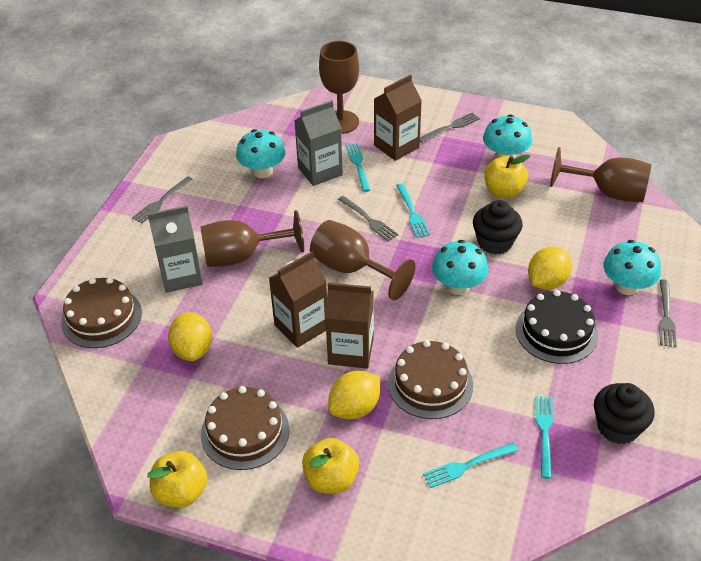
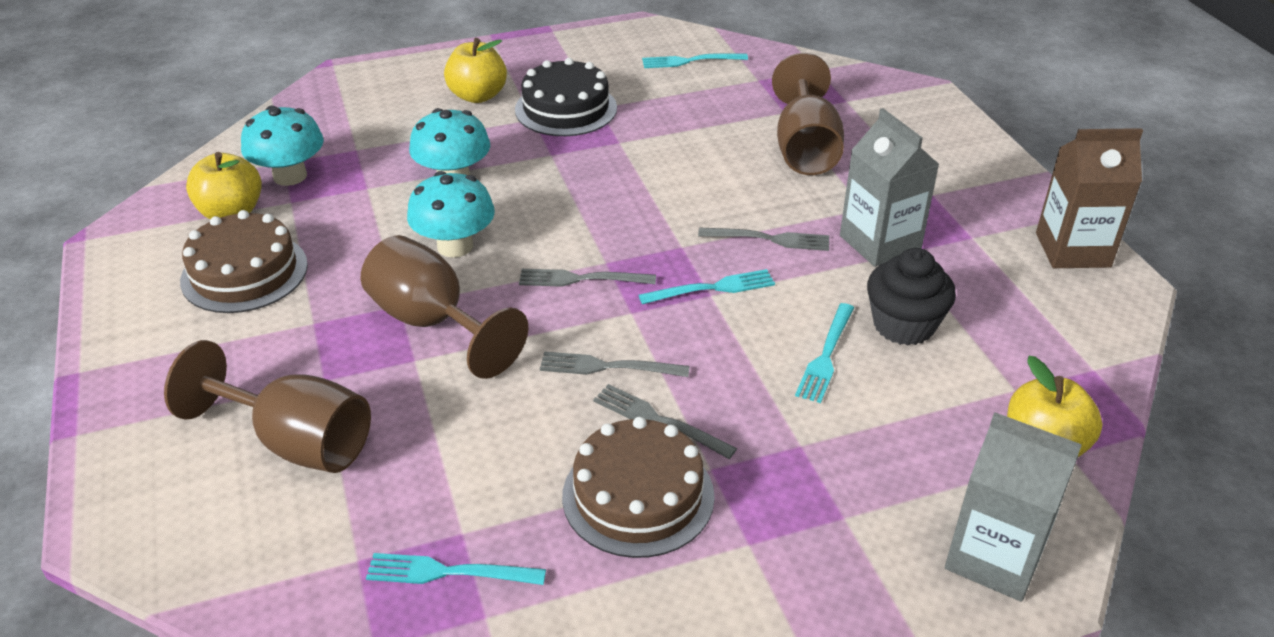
black cupcake: 2 -> 1
brown cake: 3 -> 2
brown carton: 3 -> 1
brown goblet: 4 -> 3
turquoise mushroom: 4 -> 3
yellow lemon: 3 -> 0

